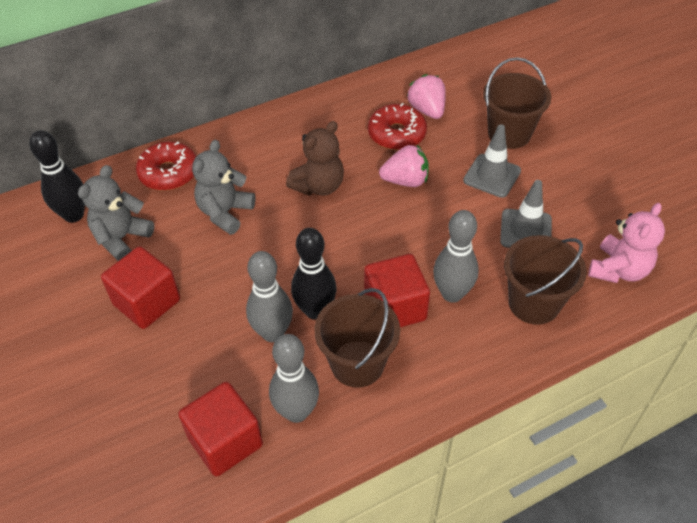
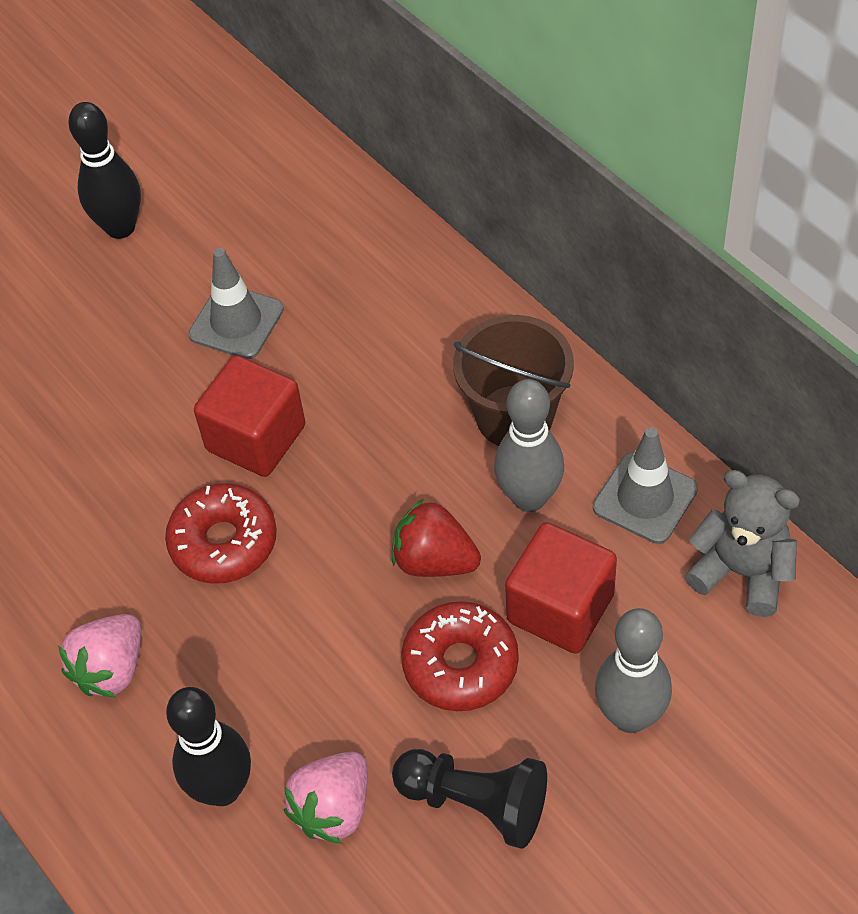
black pawn: 0 -> 1
brown bucket: 3 -> 1
brown teddy bear: 1 -> 0
grey bowling pin: 3 -> 2
grey teddy bear: 2 -> 1
pink teddy bear: 1 -> 0
red cube: 3 -> 2
red strawberry: 0 -> 1

